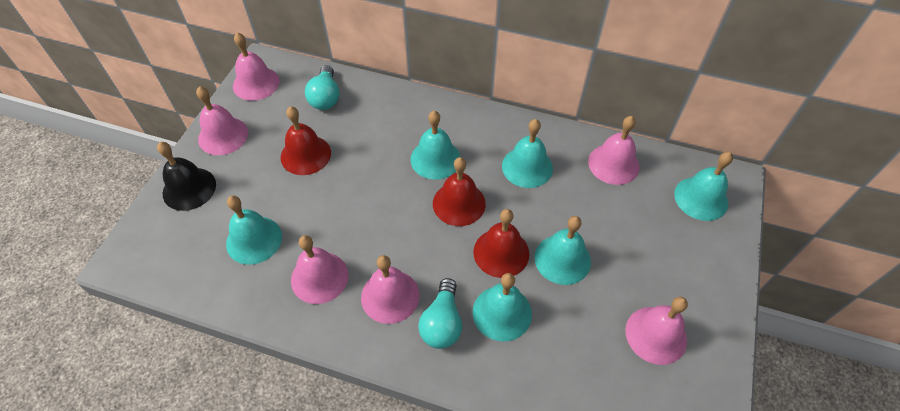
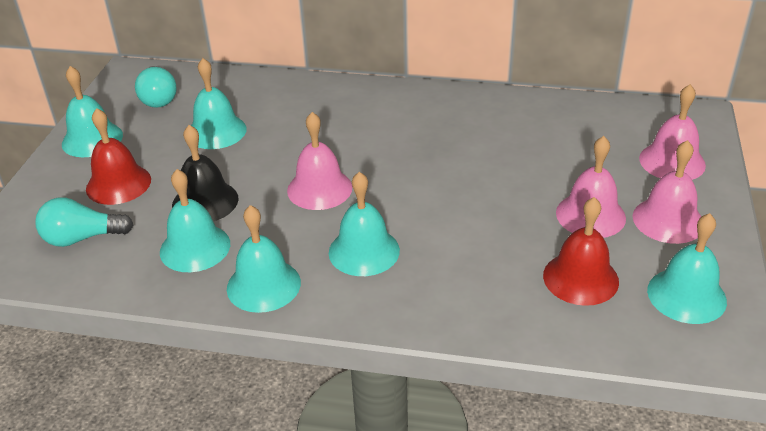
pink bell: 6 -> 4
red bell: 3 -> 2

